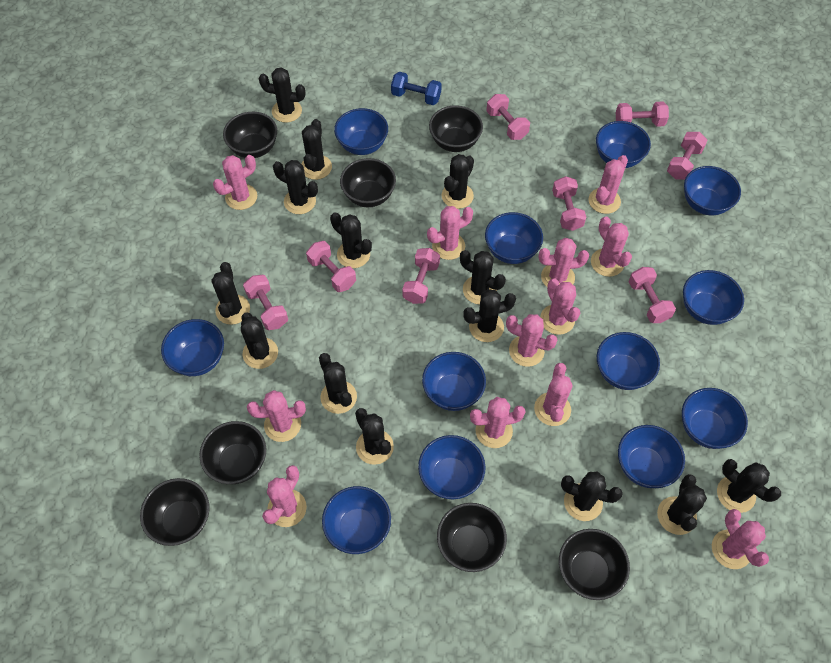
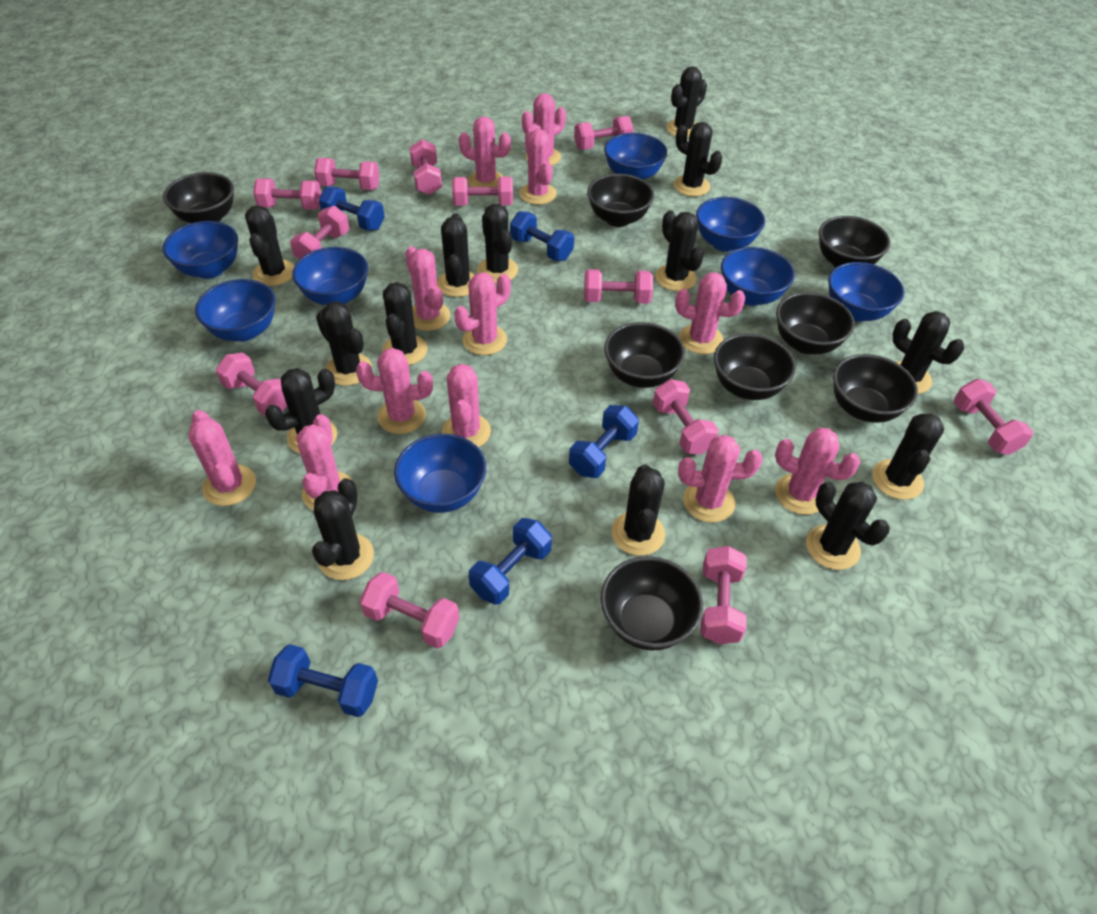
black bowl: 7 -> 8
blue bowl: 12 -> 8
blue dumbbell: 1 -> 5
pink dumbbell: 8 -> 12

